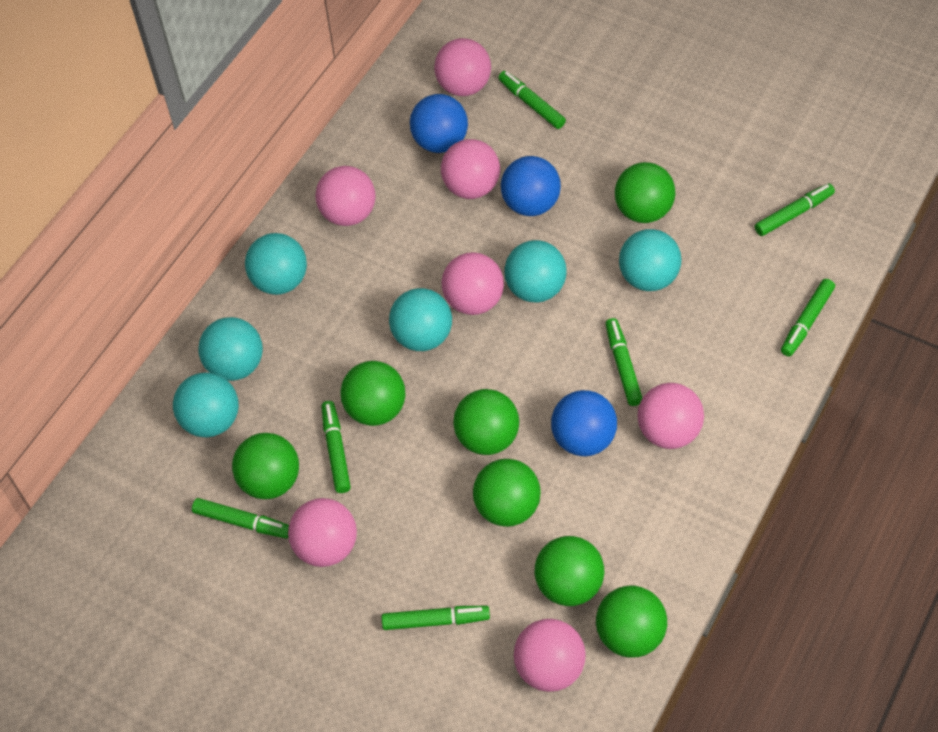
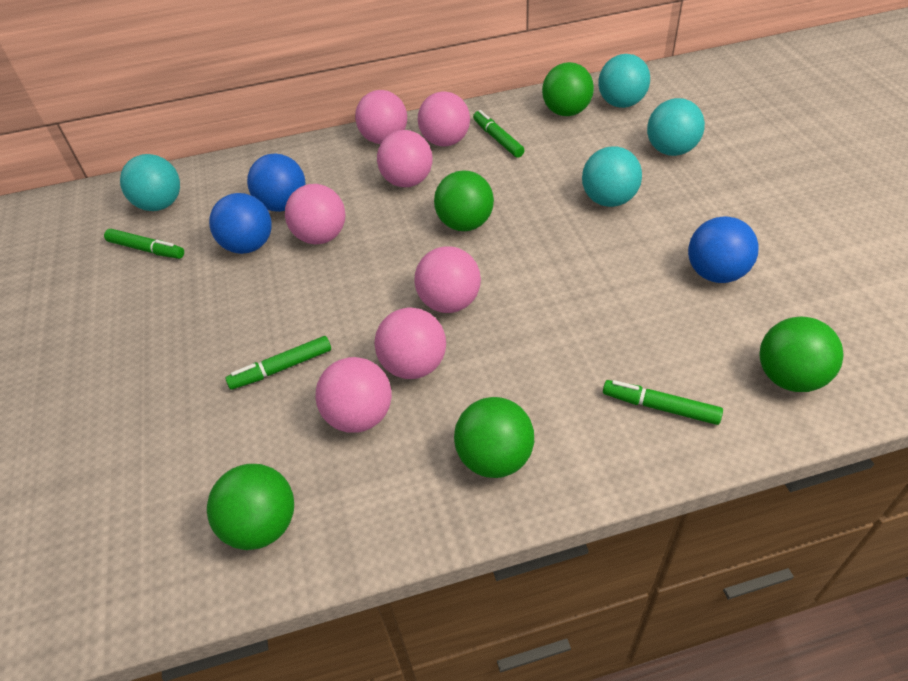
green ball: 7 -> 5
green marker: 7 -> 4
turquoise ball: 6 -> 4

